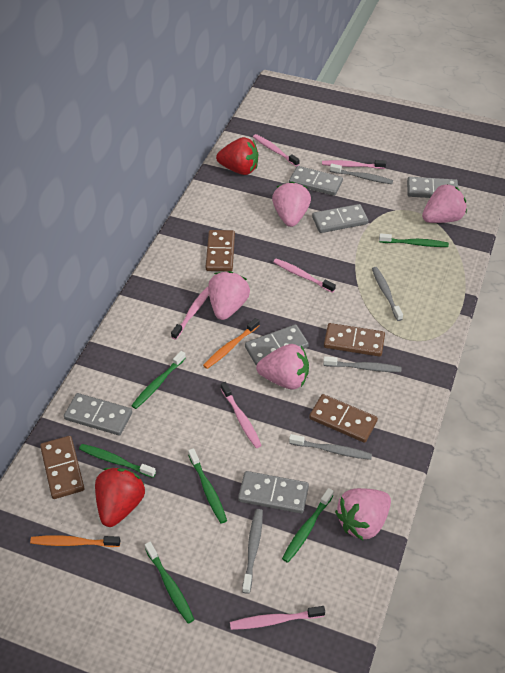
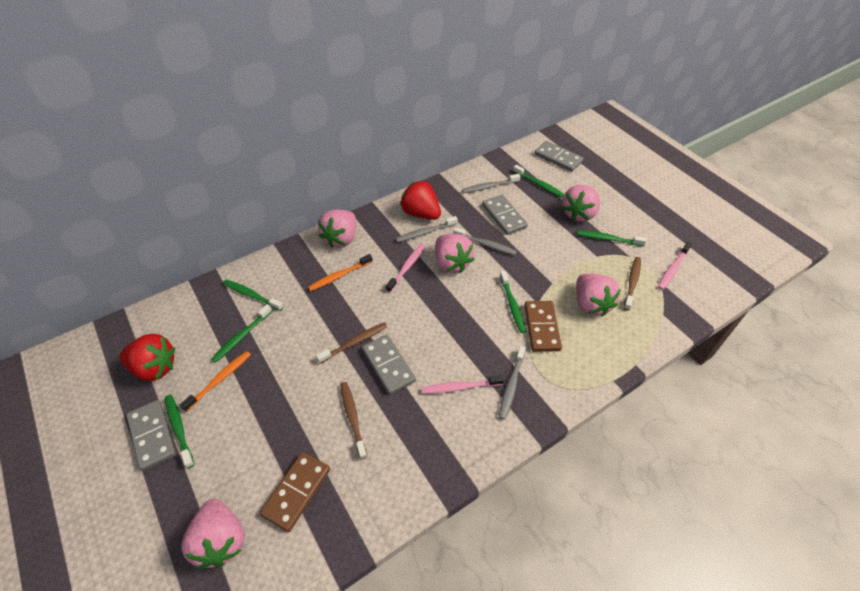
brown domino: 4 -> 2
brown toothbrush: 0 -> 3
grey domino: 6 -> 4
grey toothbrush: 5 -> 4
pink toothbrush: 6 -> 3

